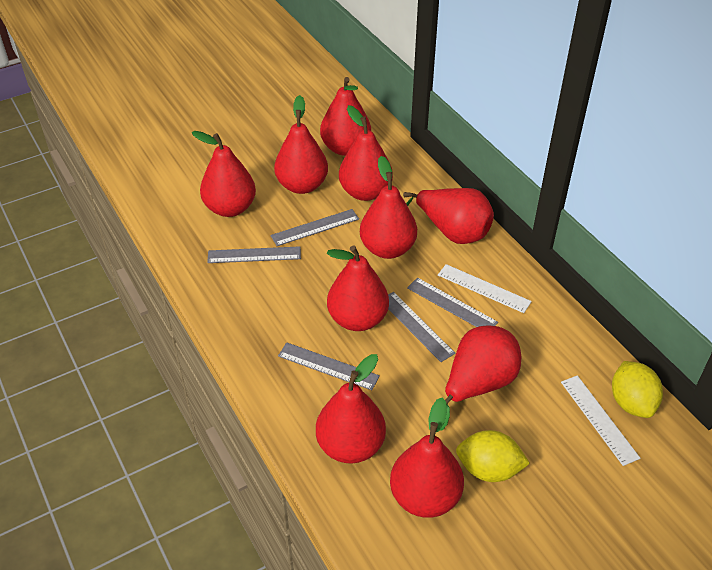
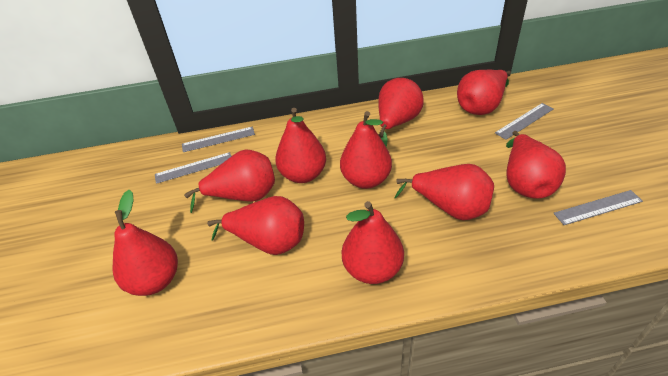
grey ruler: 5 -> 4
white ruler: 2 -> 0
yellow lemon: 2 -> 0

